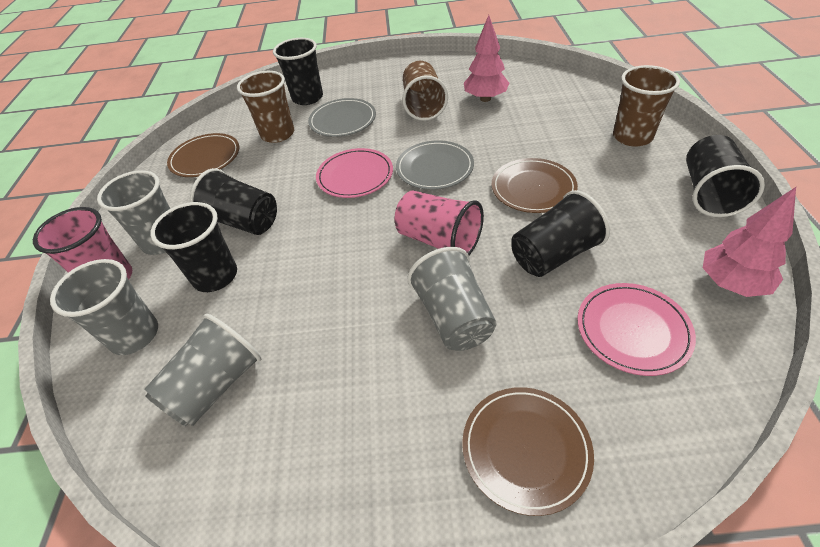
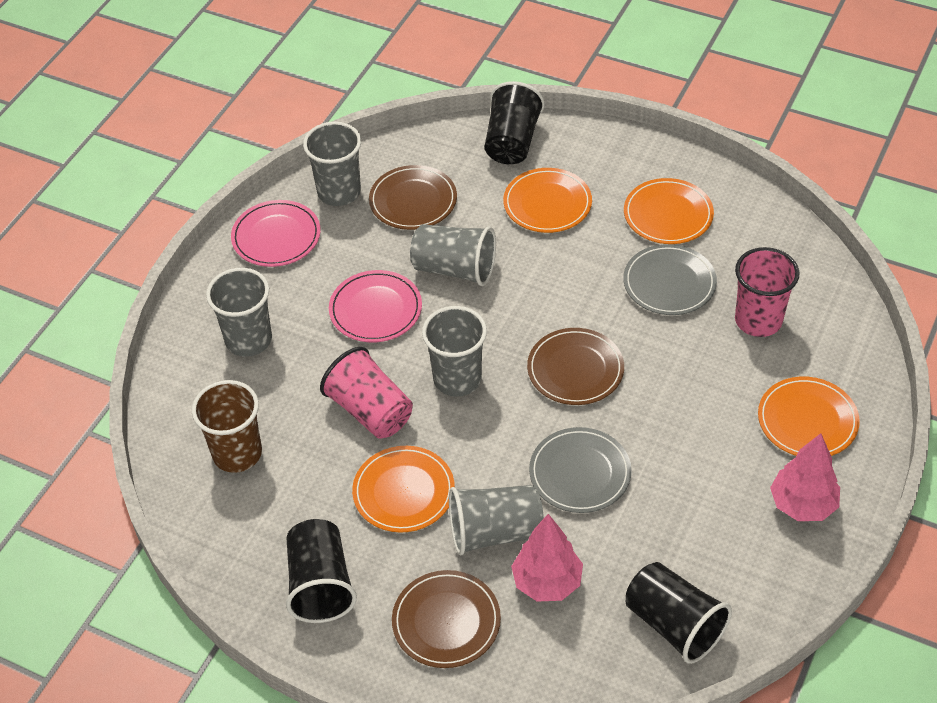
black cup: 5 -> 3
brown cup: 3 -> 1
grey cup: 4 -> 5
orange plate: 0 -> 4

